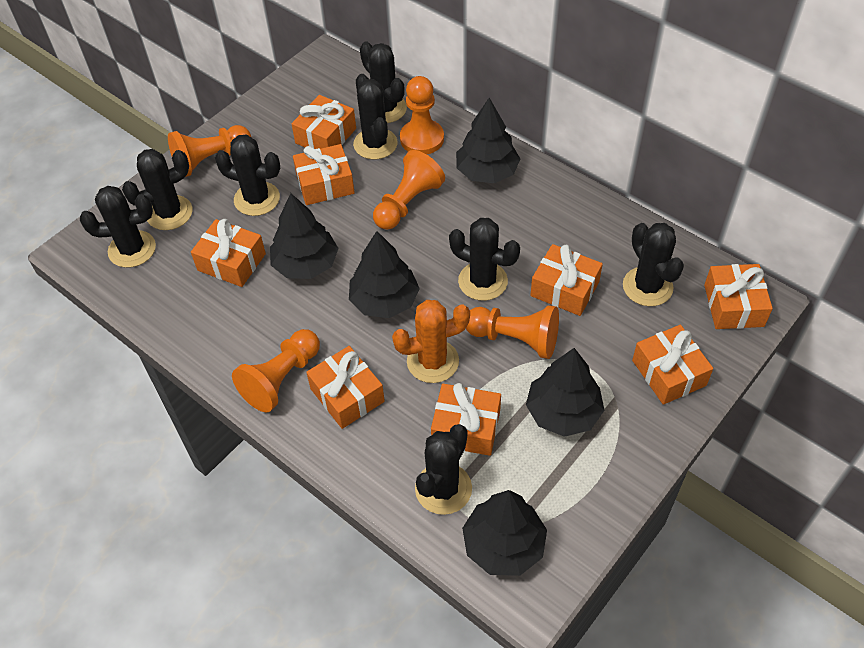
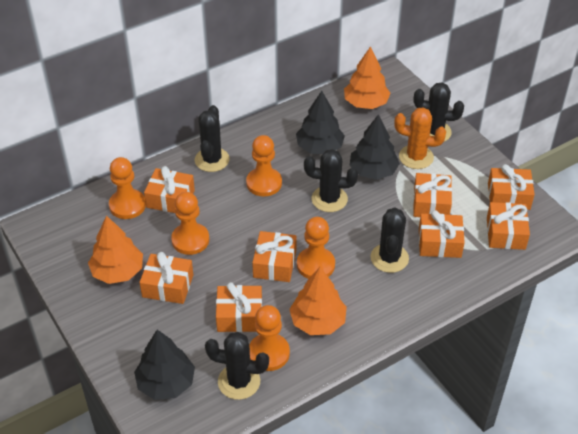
black cactus: 8 -> 5
black tree: 5 -> 3
orange tree: 0 -> 3

